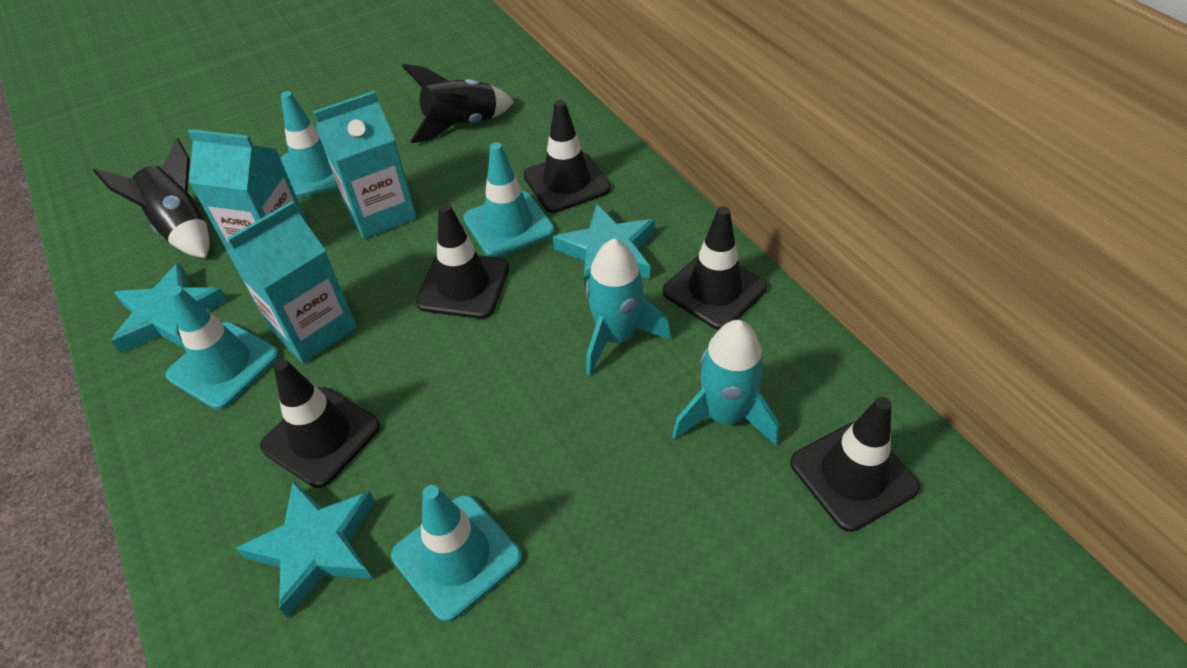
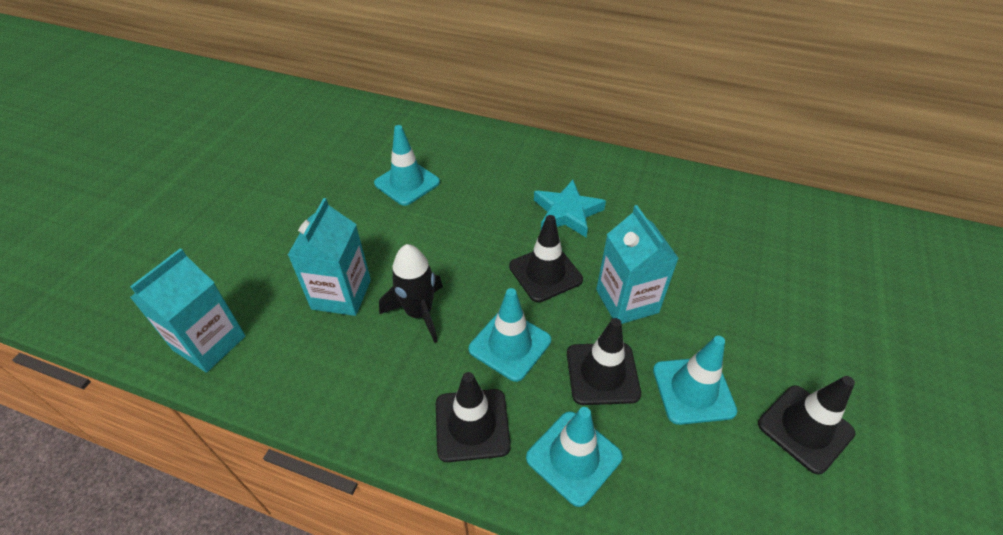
black rocket: 2 -> 1
black traffic cone: 5 -> 4
turquoise rocket: 2 -> 0
turquoise star: 3 -> 1

